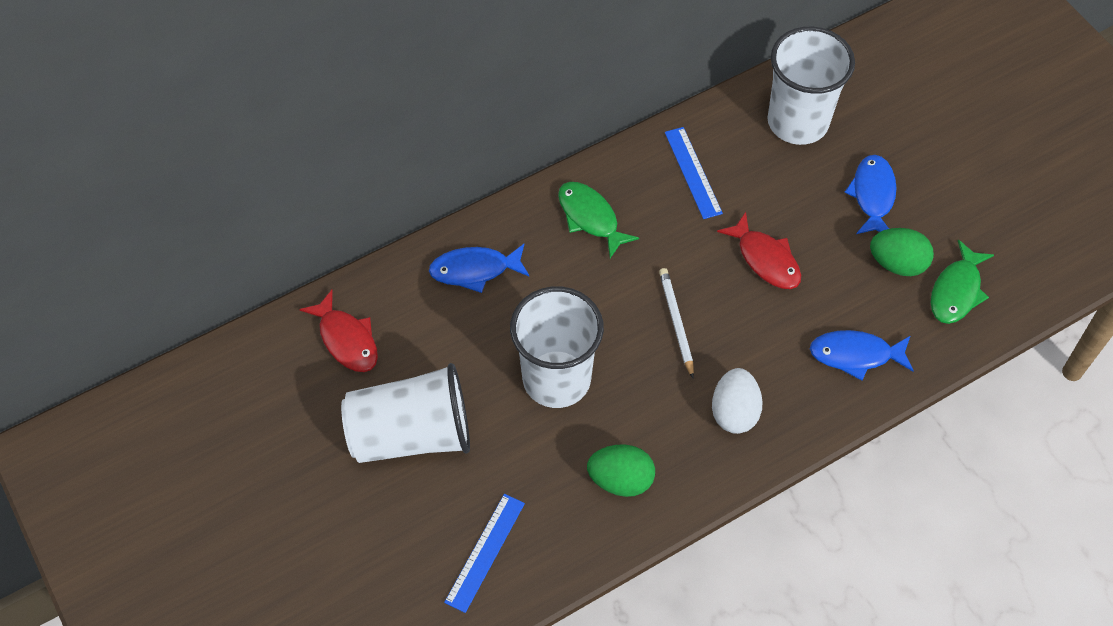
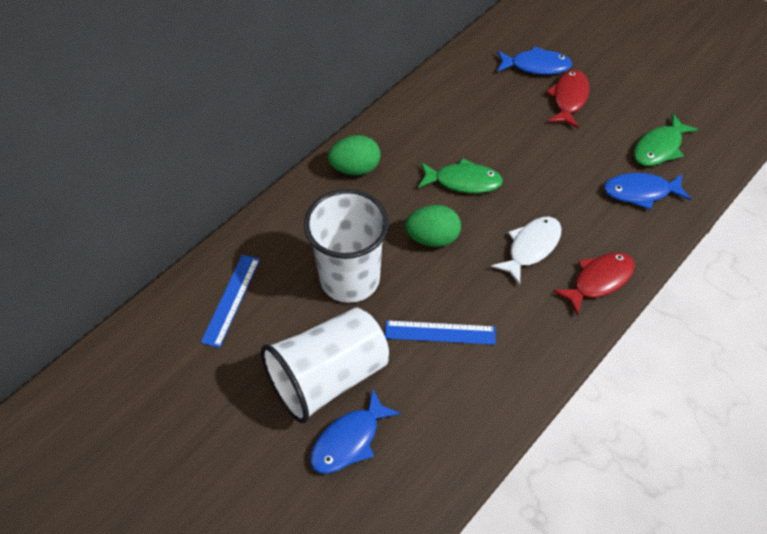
white cup: 3 -> 2
white egg: 1 -> 0
white fish: 0 -> 1
white pencil: 1 -> 0

